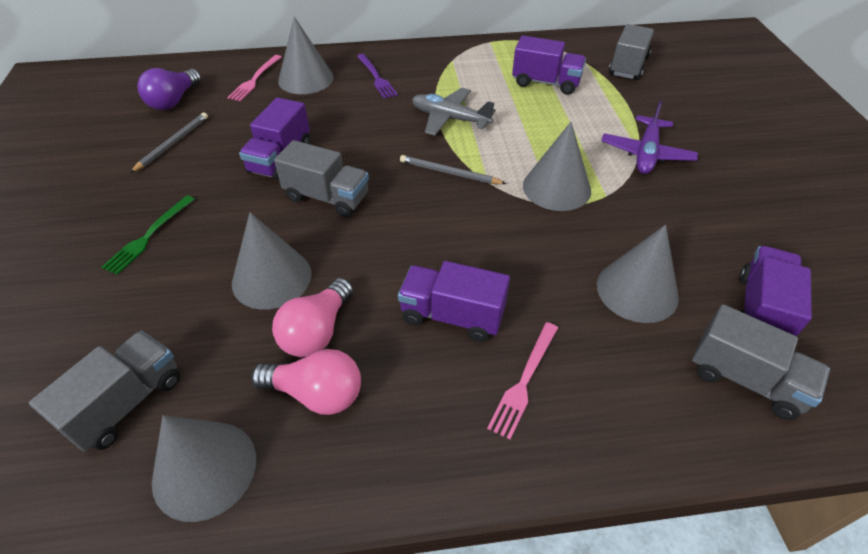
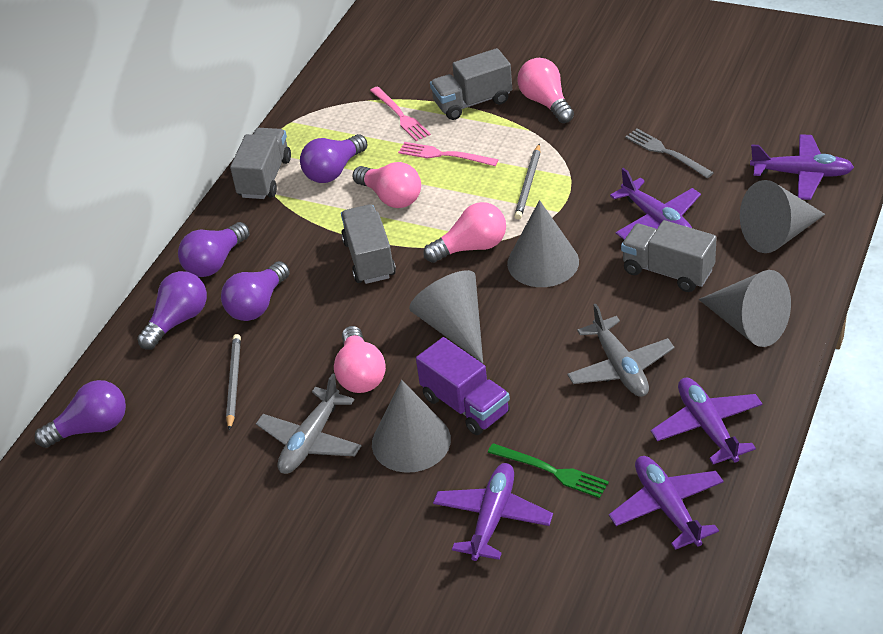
grey fork: 0 -> 1
grey plane: 1 -> 2
pink light bulb: 2 -> 4
purple fork: 1 -> 0
purple light bulb: 1 -> 5
purple plane: 1 -> 5
purple truck: 4 -> 1

